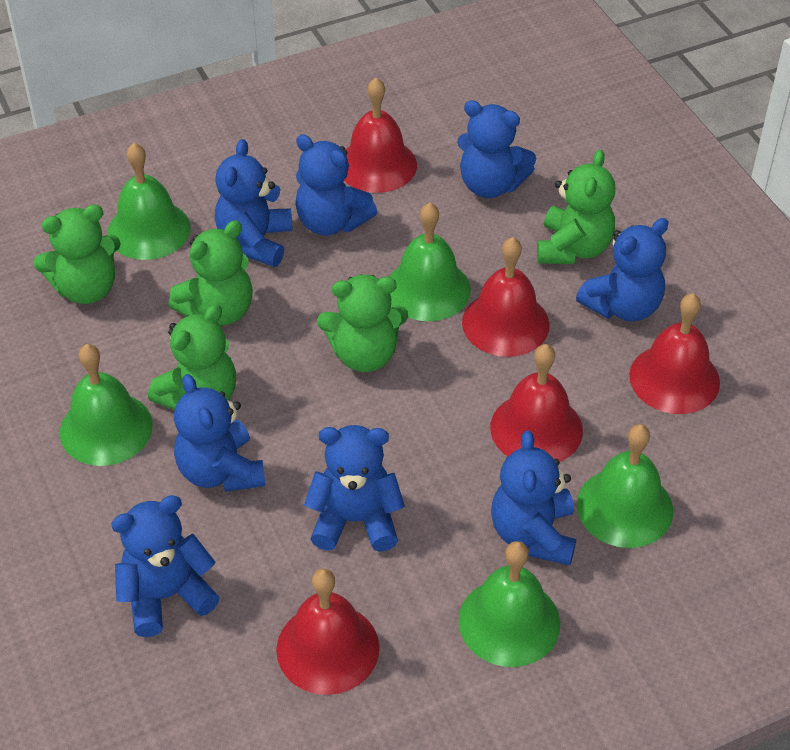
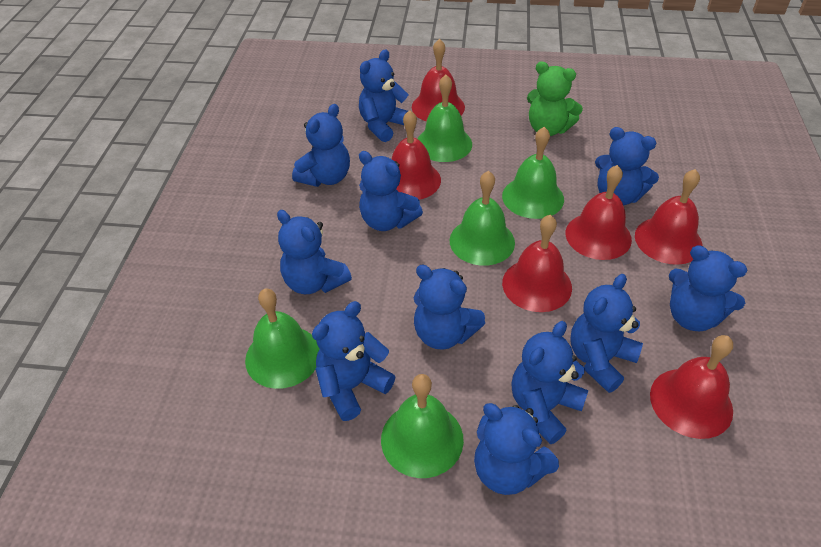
blue teddy bear: 8 -> 11
green teddy bear: 5 -> 1
red bell: 5 -> 6

